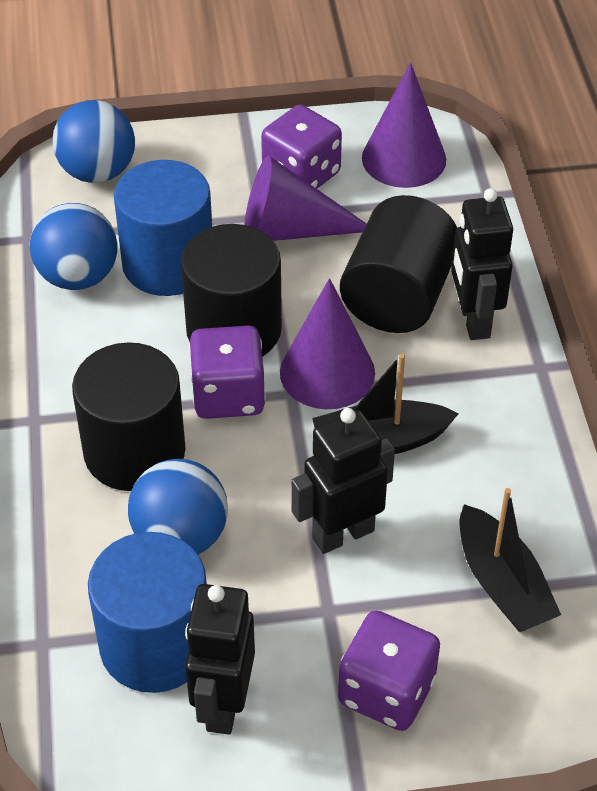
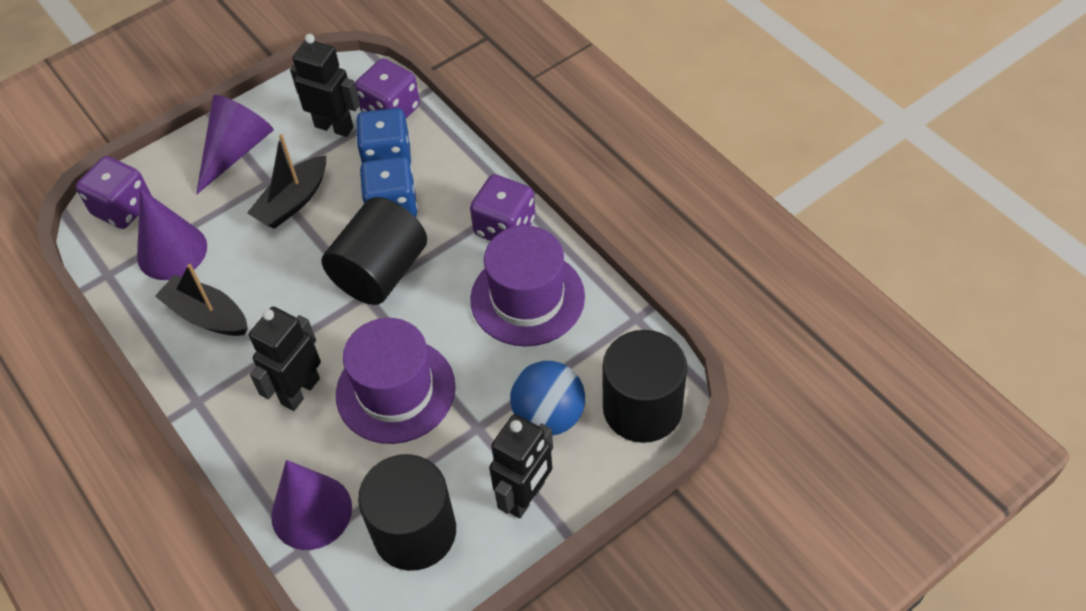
blue ball: 3 -> 1
blue cylinder: 2 -> 0
blue dice: 0 -> 2
purple hat: 0 -> 2

